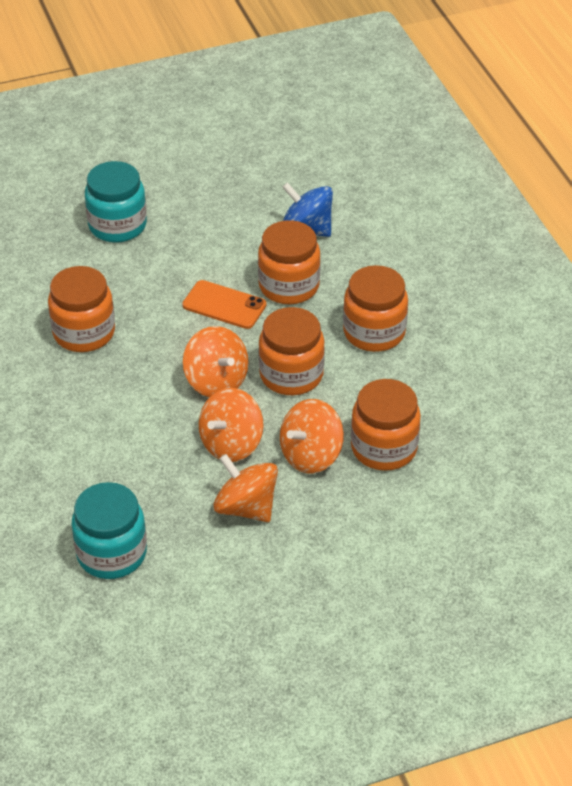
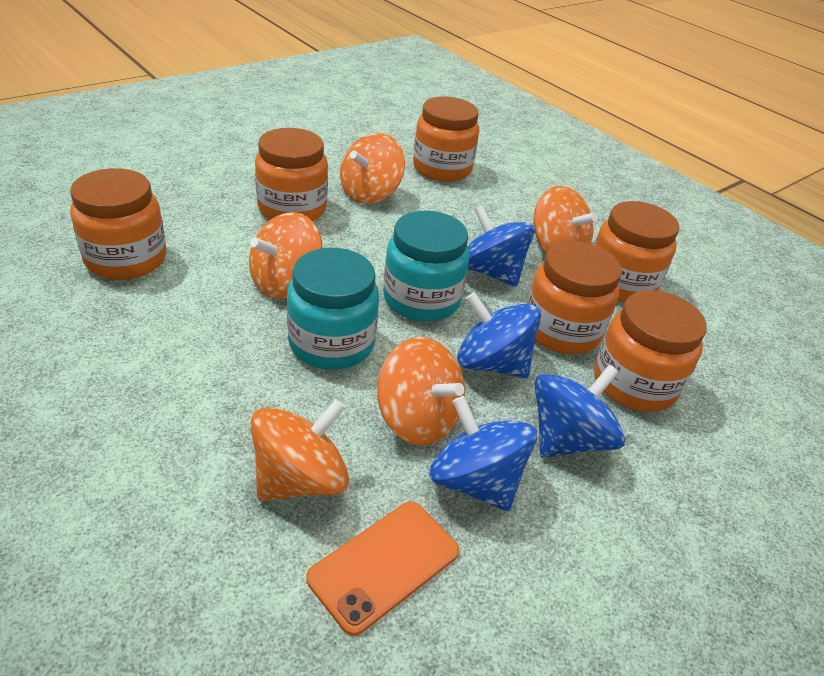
blue spinning top: 1 -> 4
orange jar: 5 -> 6
orange spinning top: 4 -> 5

